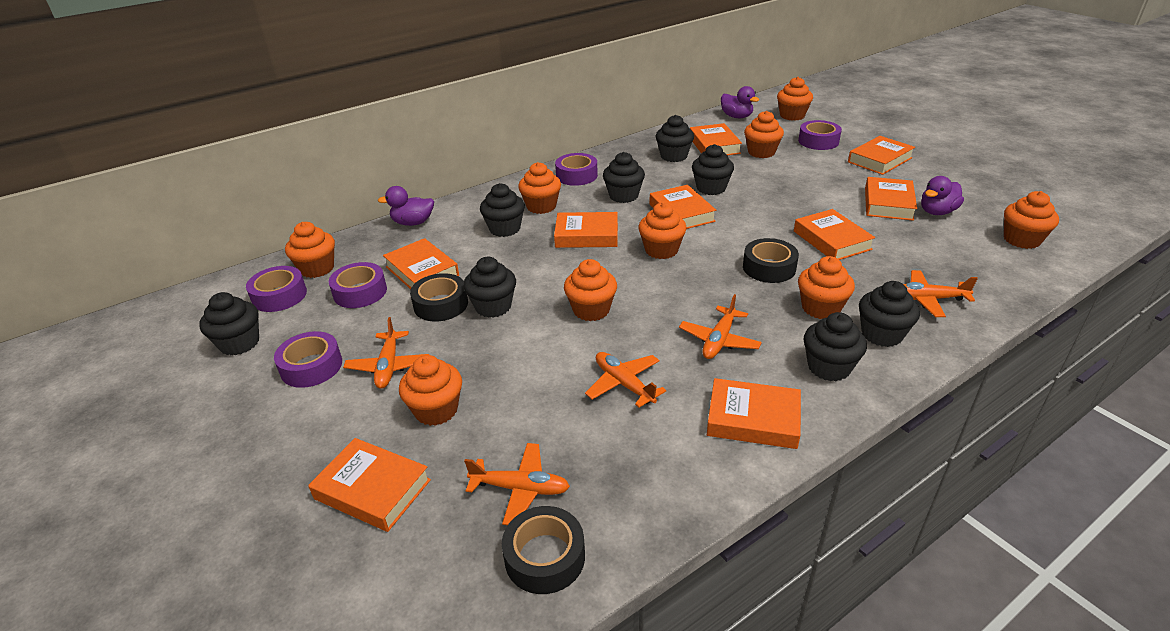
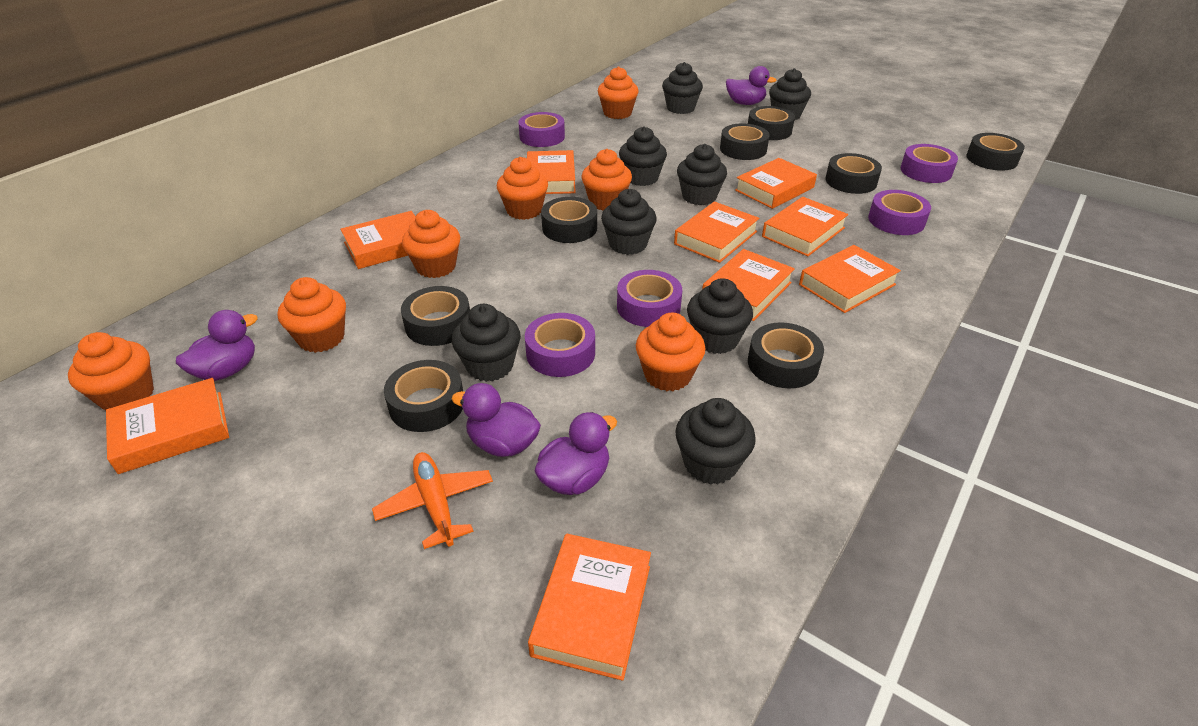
black tape: 3 -> 8
orange cupcake: 9 -> 7
orange plane: 5 -> 1
purple duck: 3 -> 4

